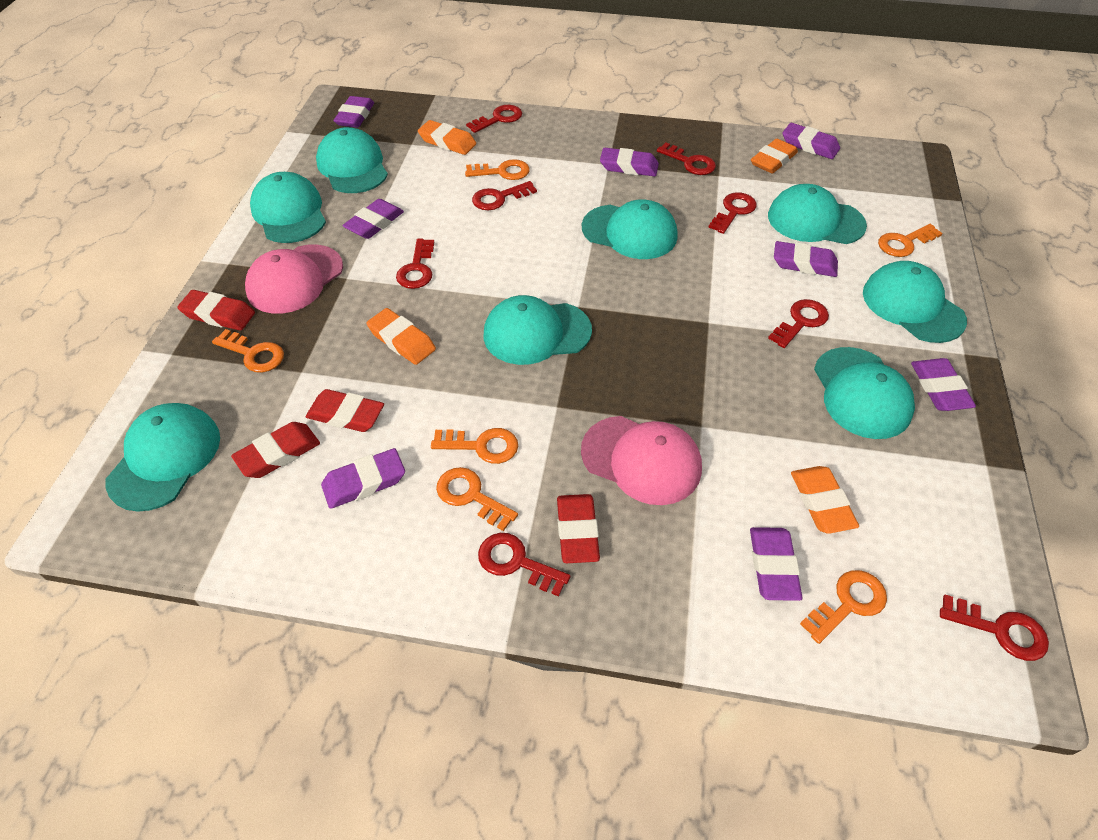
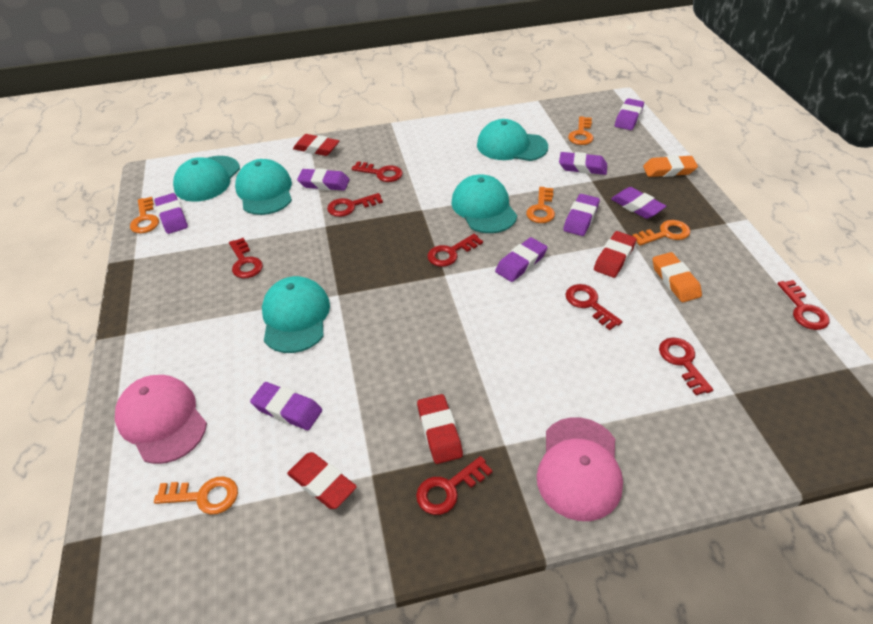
orange eraser: 4 -> 2
orange key: 6 -> 5
turquoise cap: 8 -> 5

